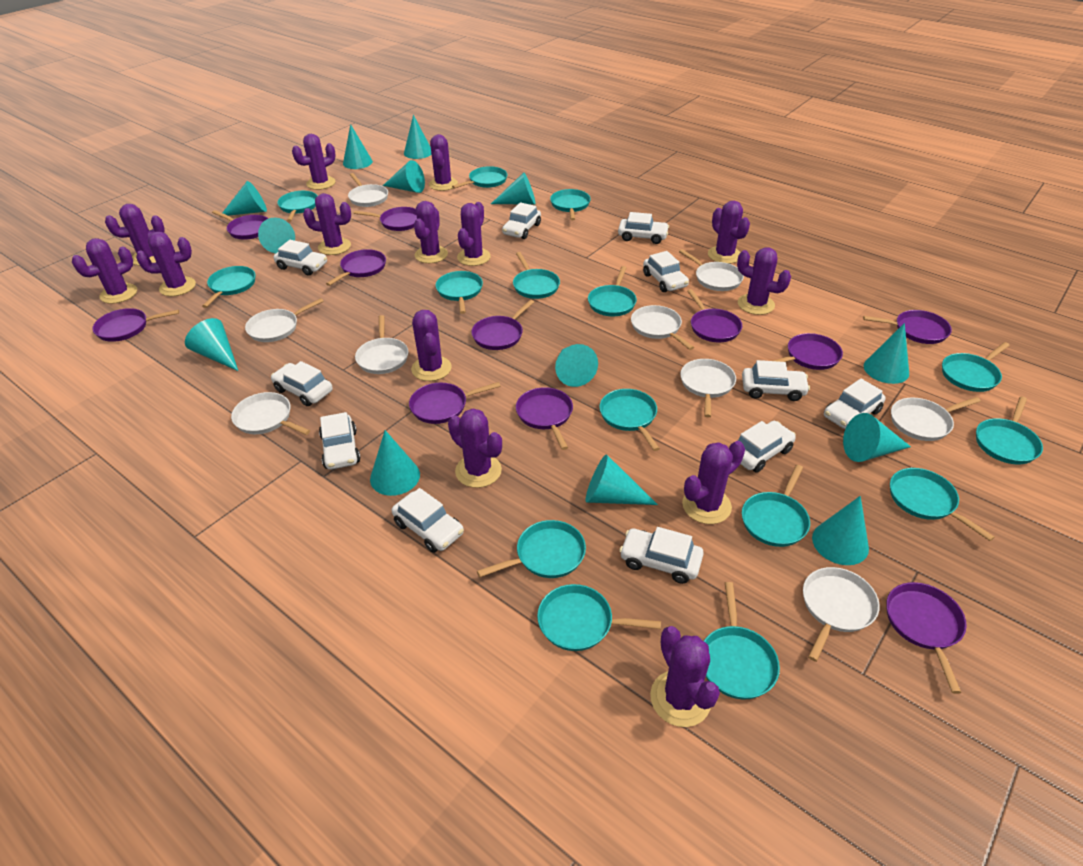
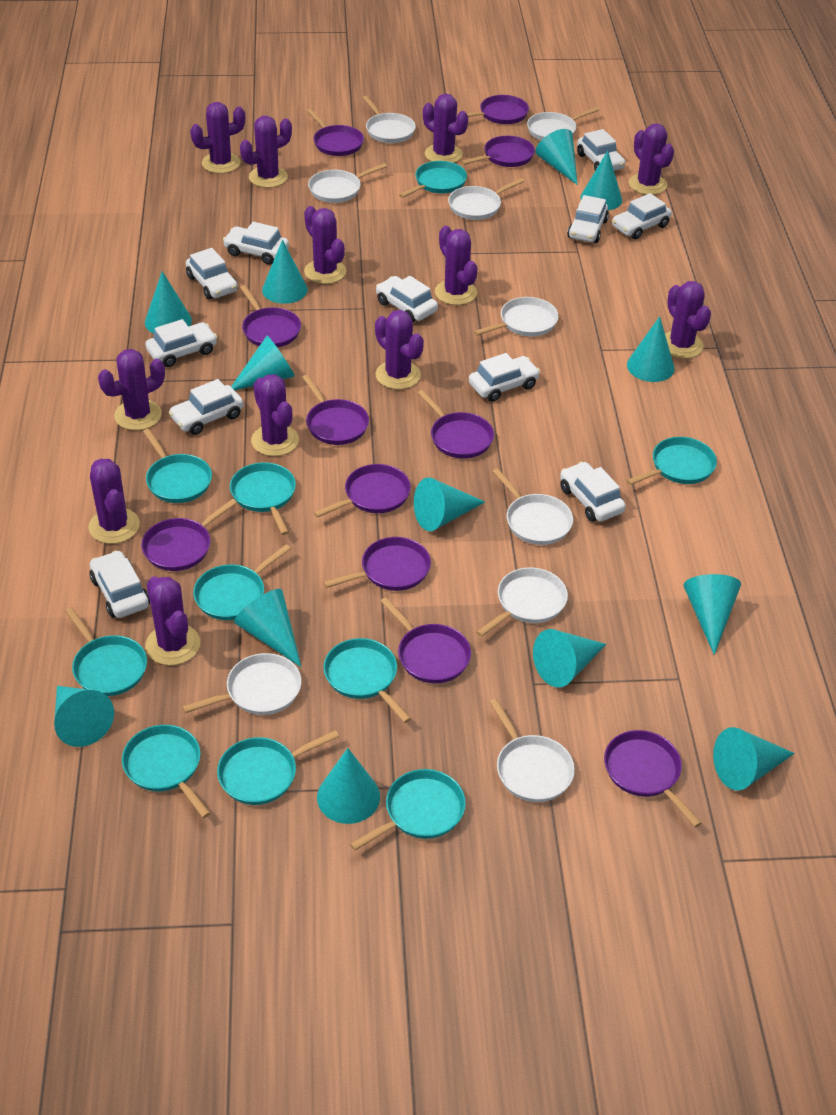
purple cactus: 14 -> 12
turquoise pan: 15 -> 10

